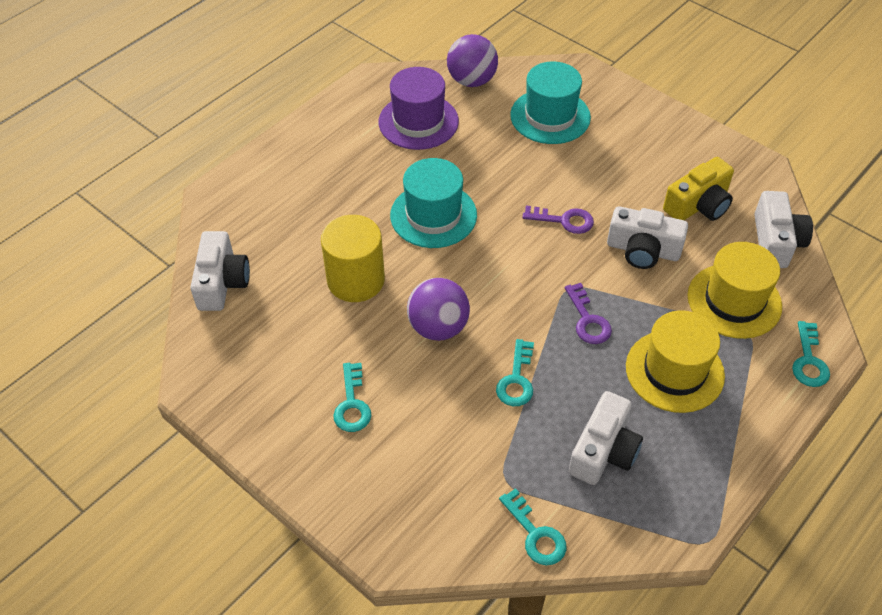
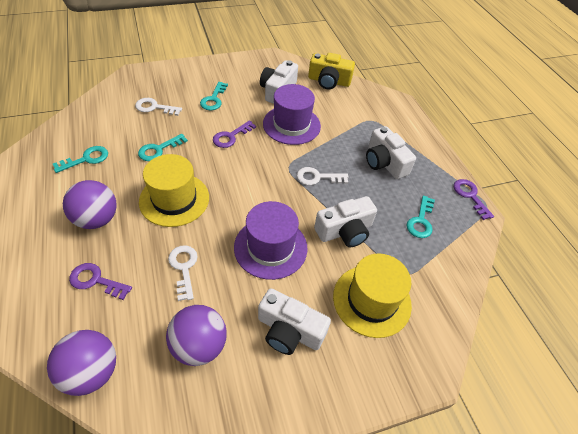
purple ball: 2 -> 3
purple hat: 1 -> 2
purple key: 2 -> 3
turquoise hat: 2 -> 0
white key: 0 -> 3
yellow cylinder: 1 -> 0

